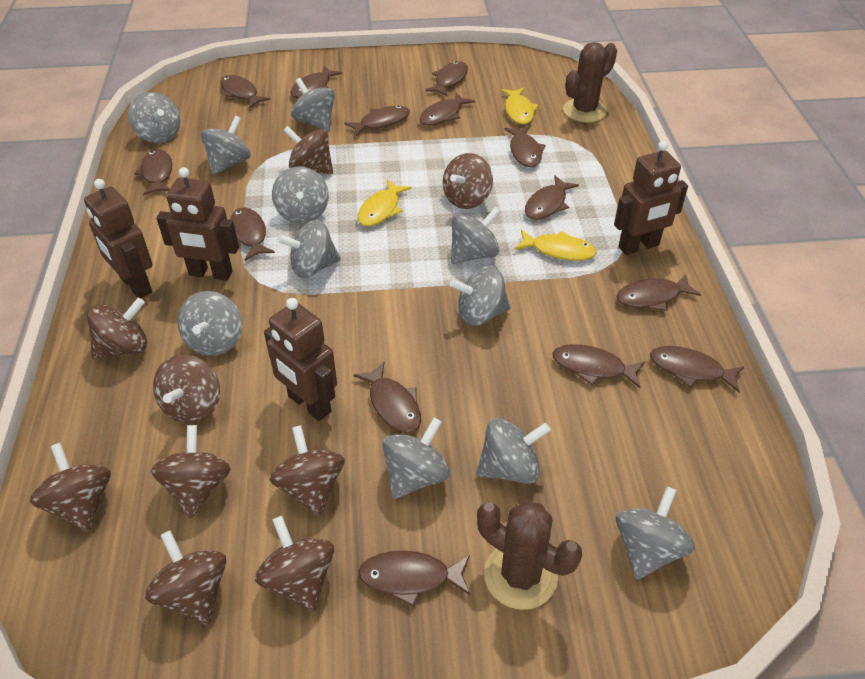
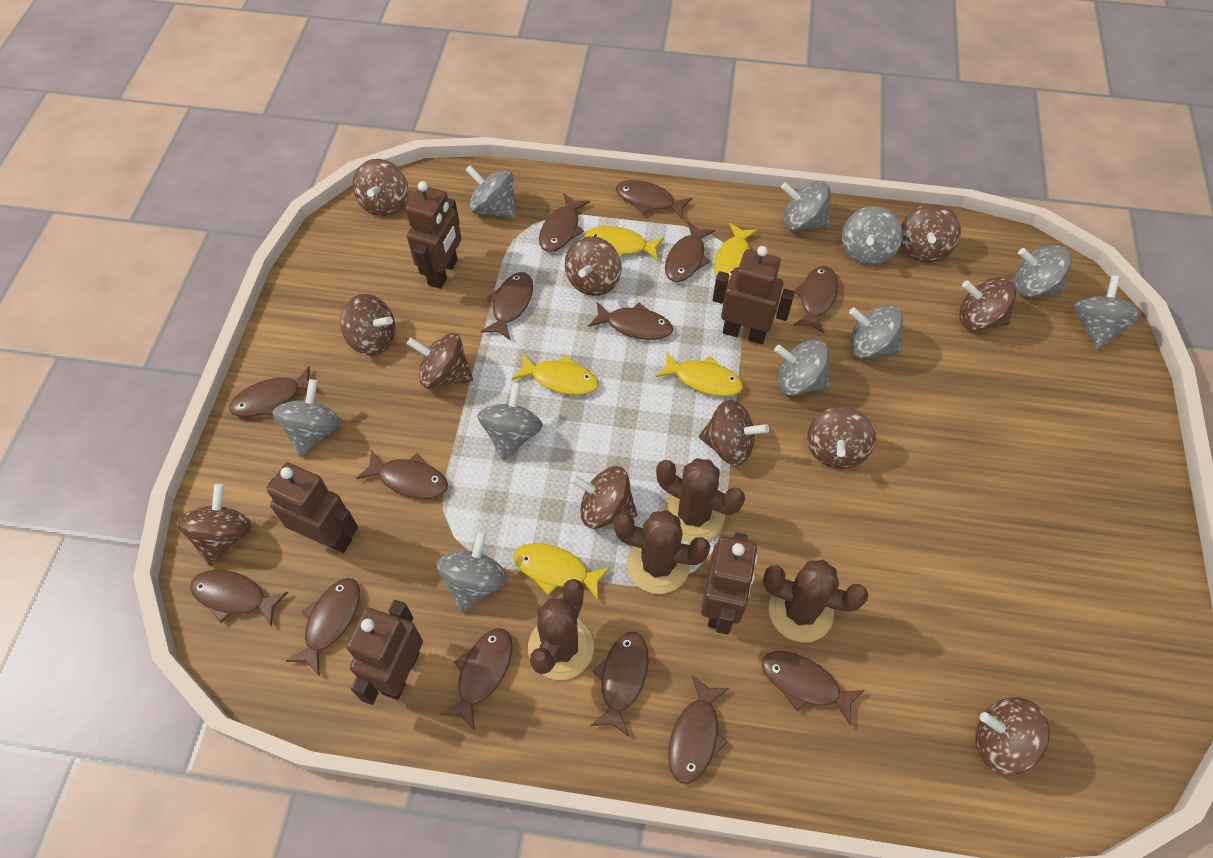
brown cactus: 2 -> 4
brown robot: 4 -> 5
brown spinning top: 9 -> 11
grey spinning top: 11 -> 10
yellow fish: 3 -> 5

